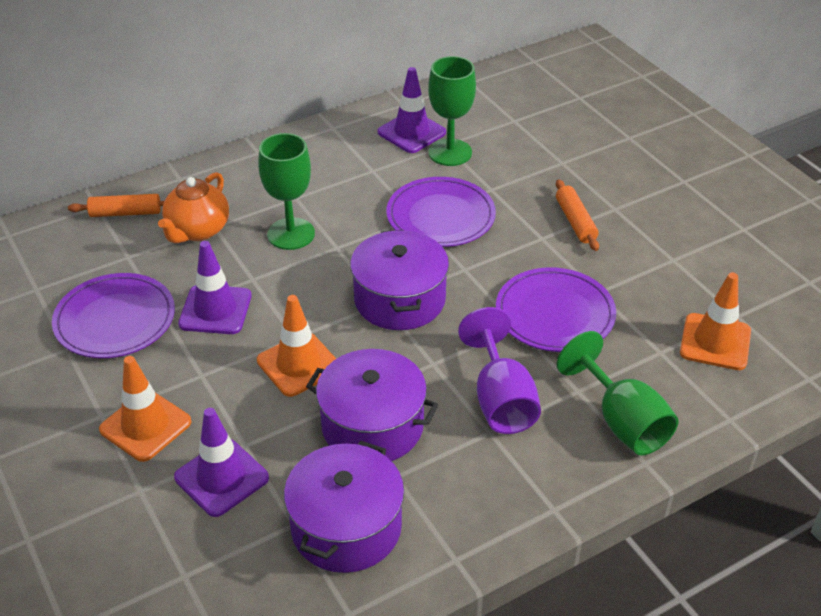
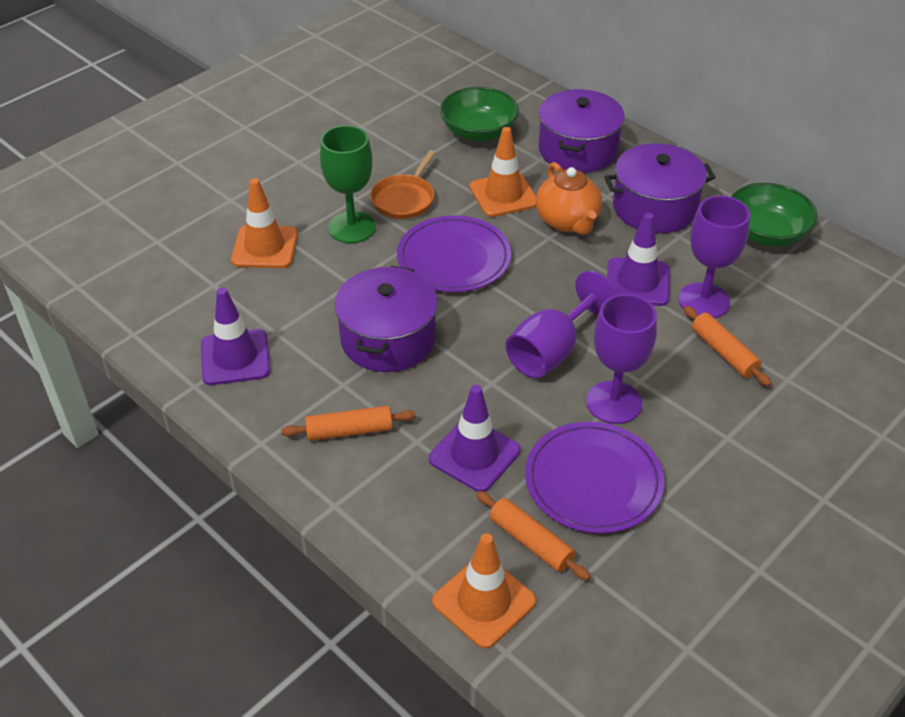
green bowl: 0 -> 2
green goblet: 3 -> 1
orange pan: 0 -> 1
orange rolling pin: 2 -> 3
purple goblet: 1 -> 3
purple plate: 3 -> 2

